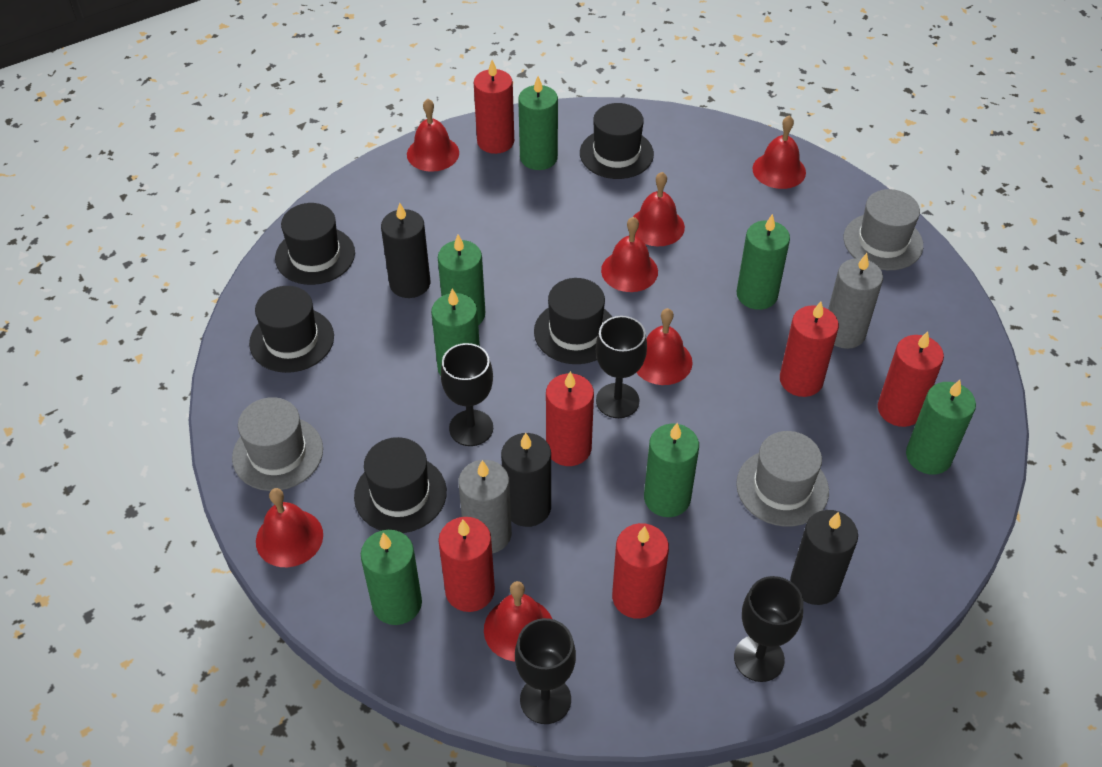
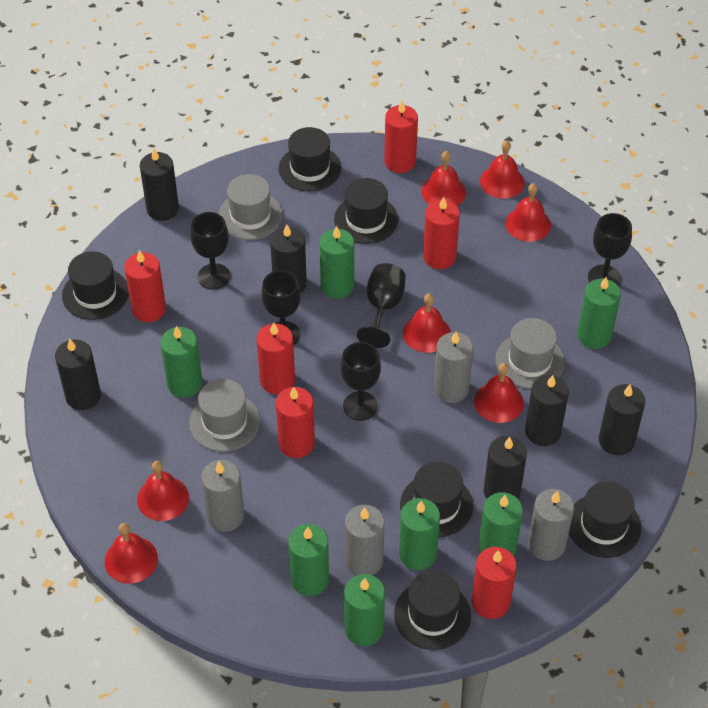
black candle: 3 -> 6
black goblet: 4 -> 5
black hat: 5 -> 6
grey candle: 2 -> 4

